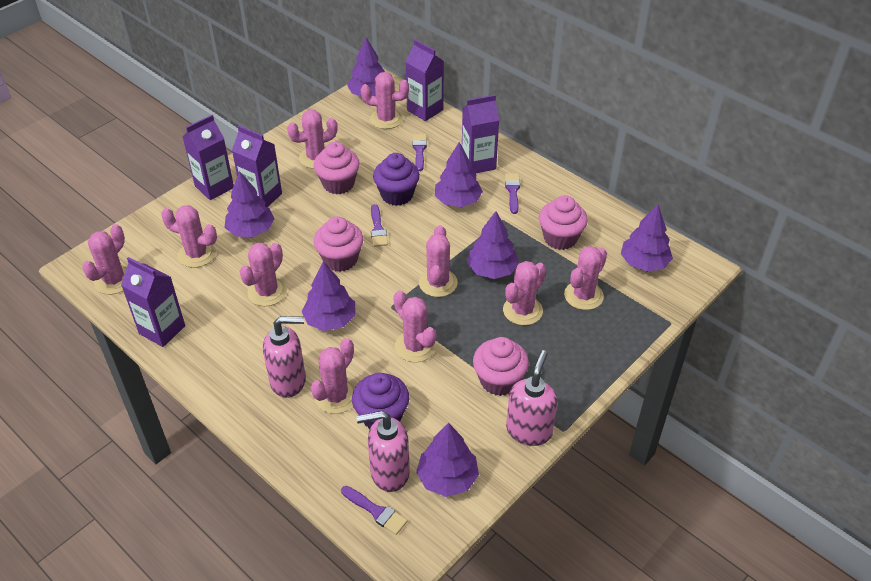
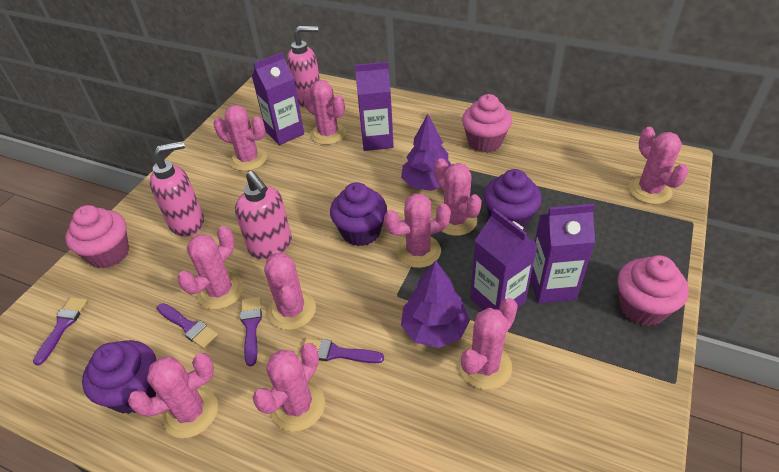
pink cupcake: 4 -> 3
purple carton: 5 -> 4
purple cupcake: 2 -> 3
purple tree: 7 -> 2

